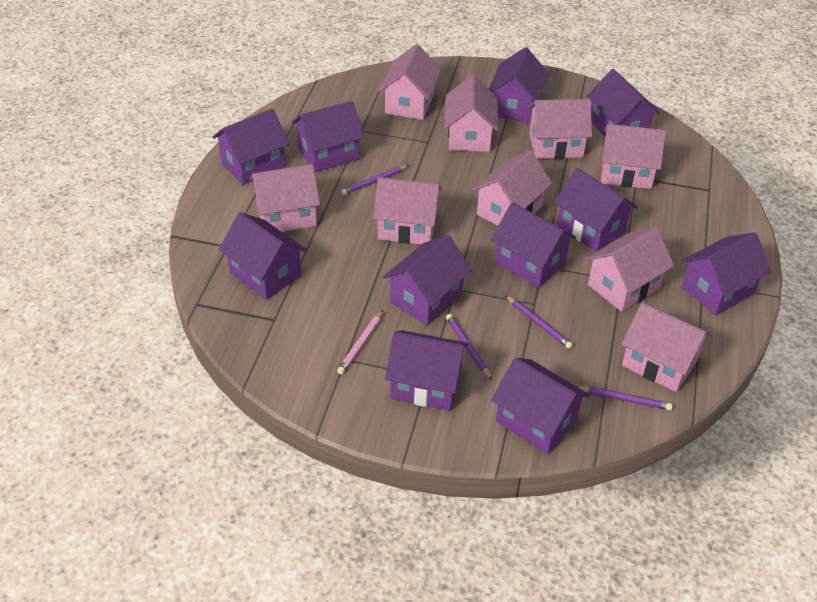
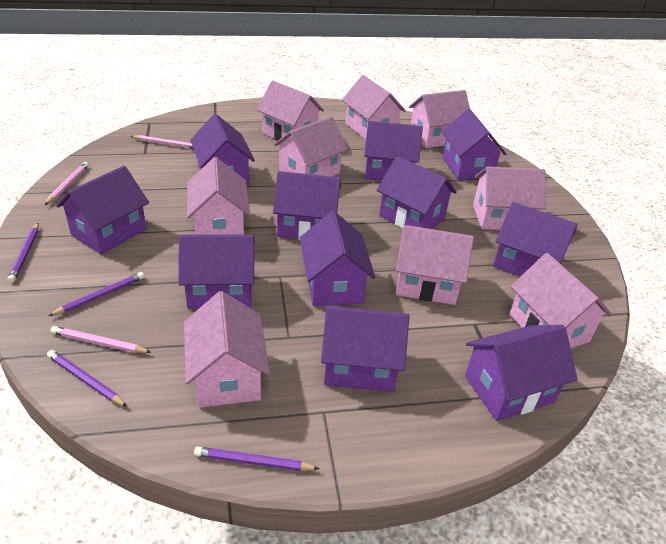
pink pencil: 1 -> 3

